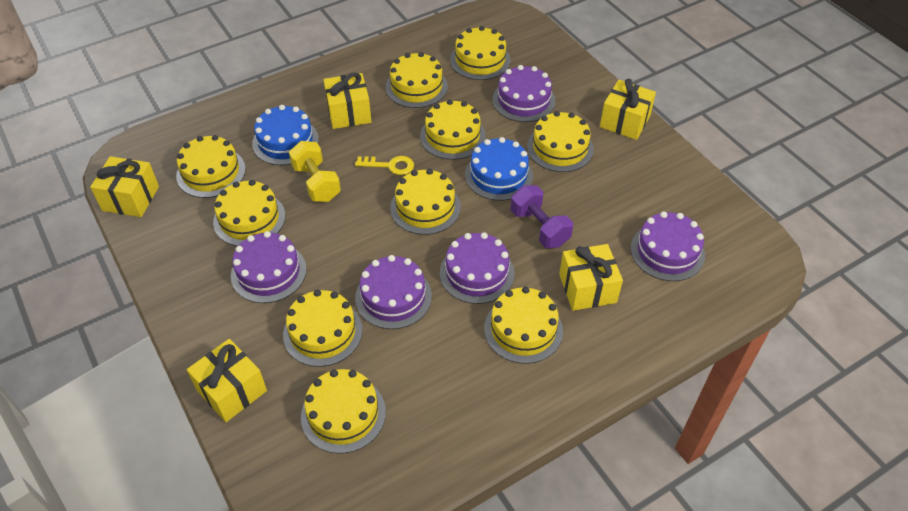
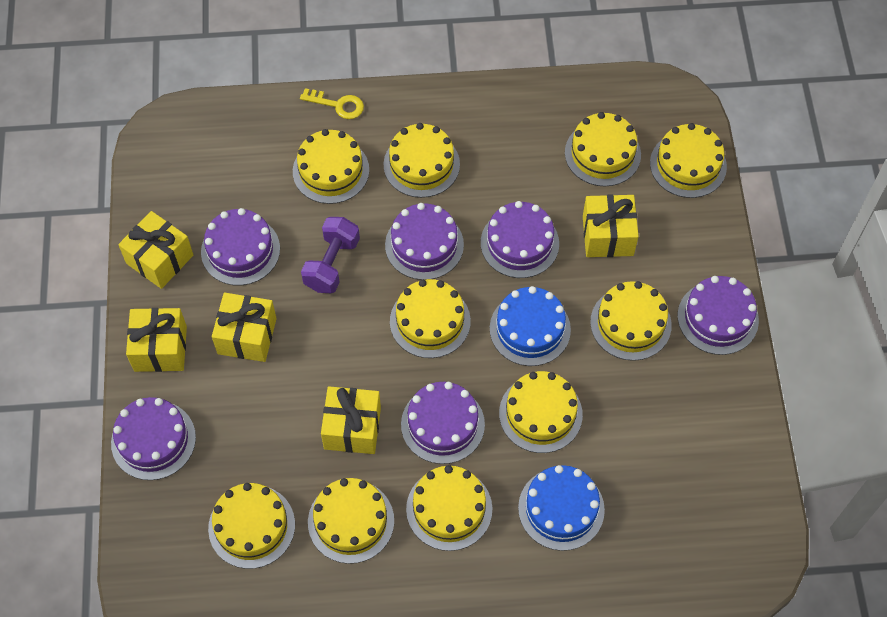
purple cake: 5 -> 6
yellow dumbbell: 1 -> 0

